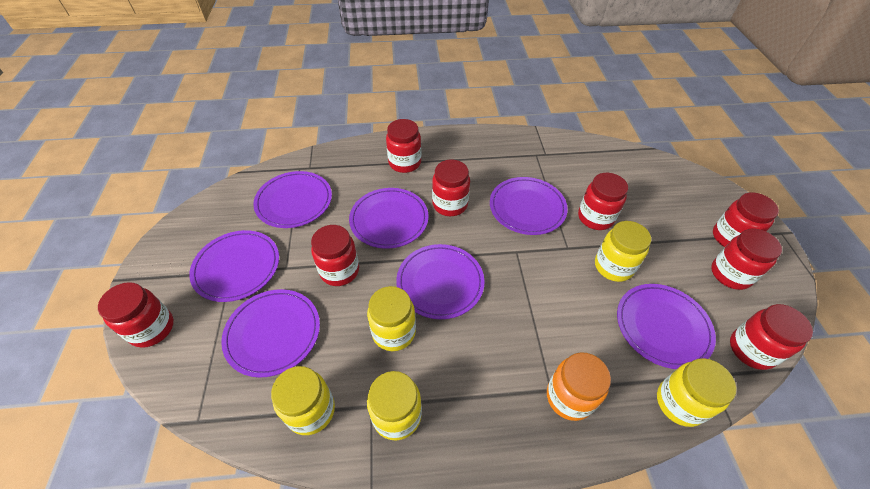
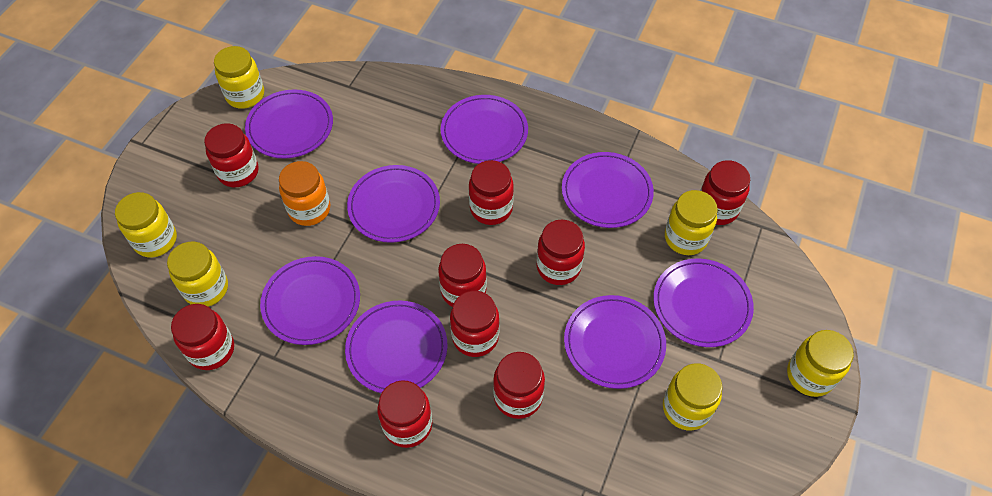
purple plate: 7 -> 8
red jar: 8 -> 9
yellow jar: 5 -> 6

